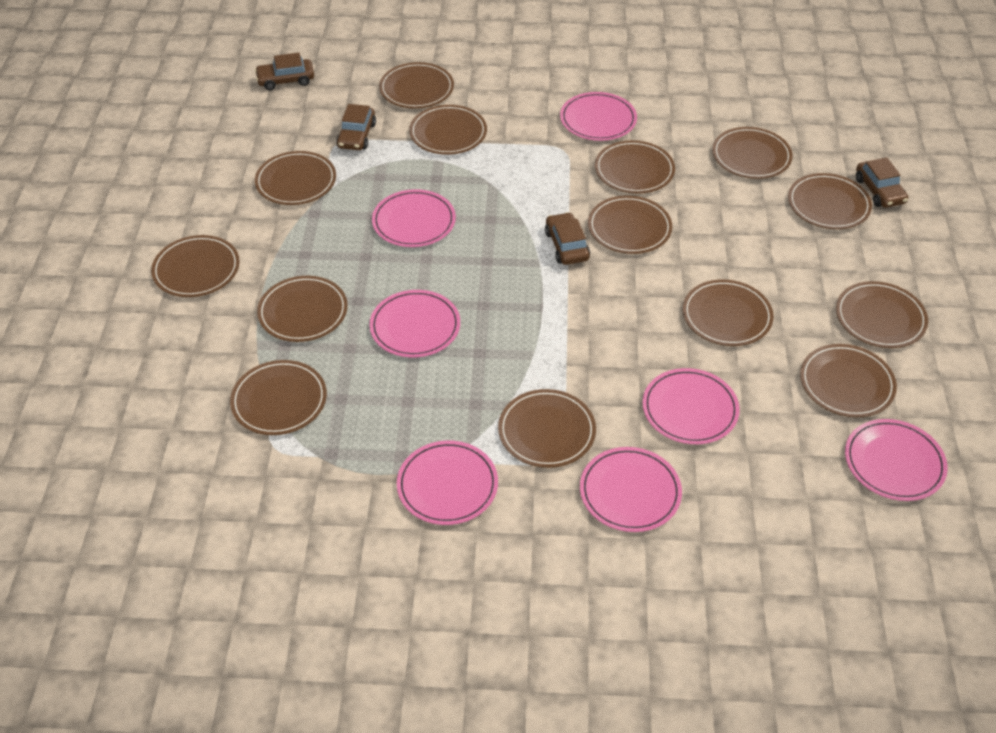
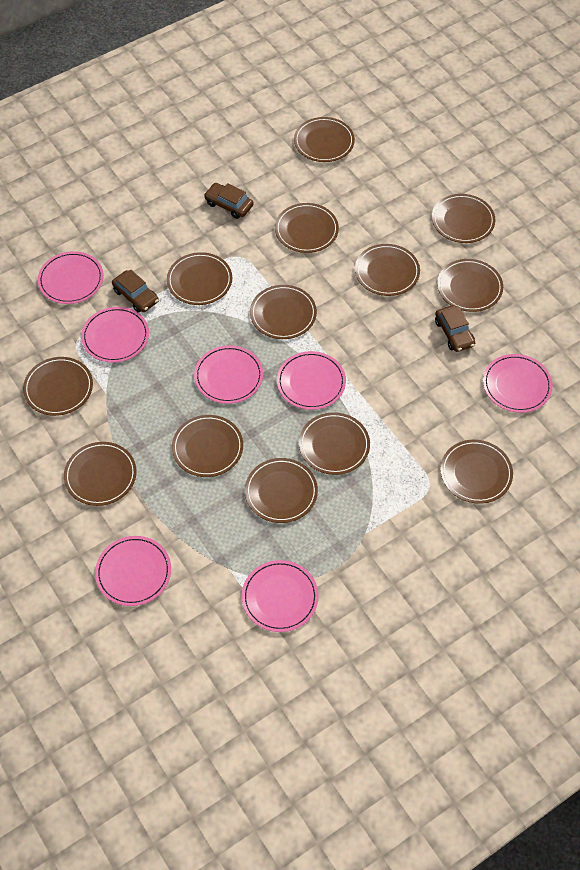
brown car: 4 -> 3
brown plate: 14 -> 13

